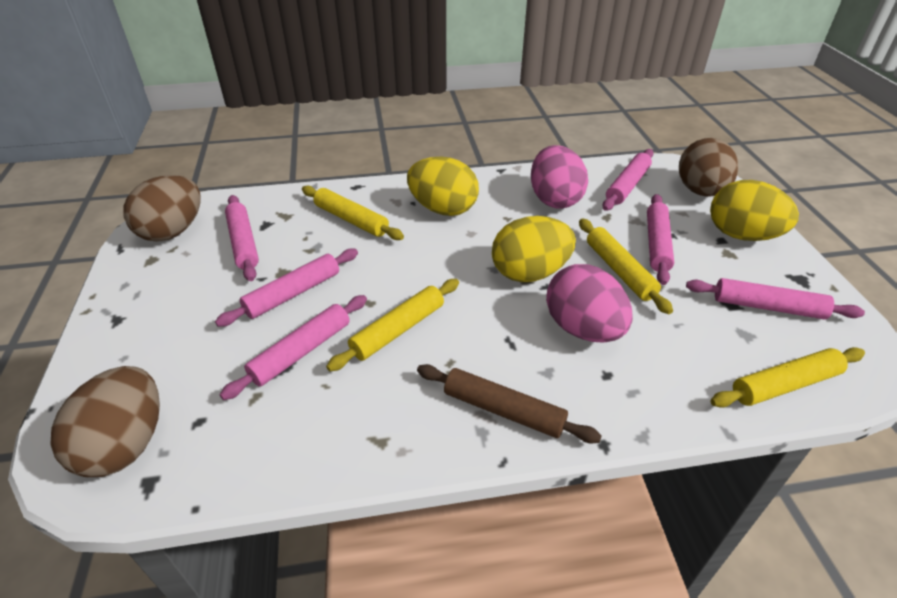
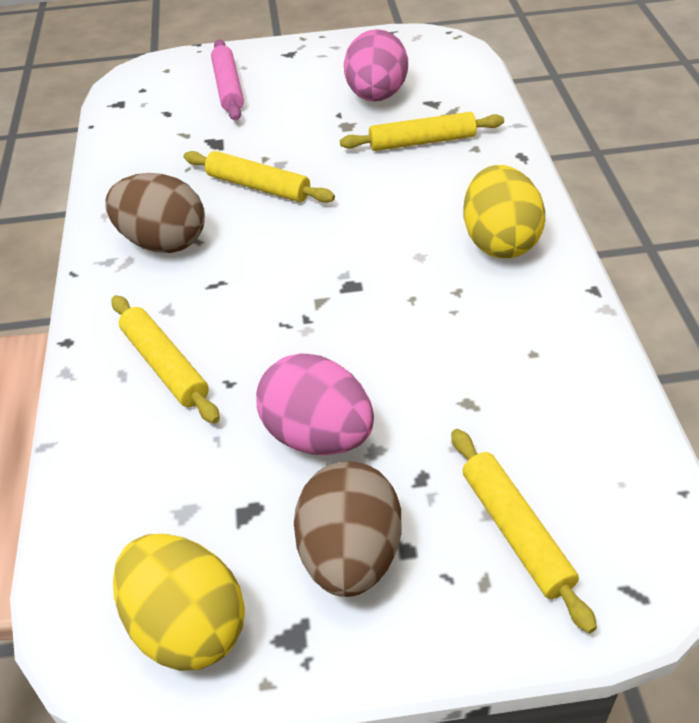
brown egg: 3 -> 2
brown rolling pin: 1 -> 0
pink rolling pin: 6 -> 1
yellow egg: 3 -> 2

